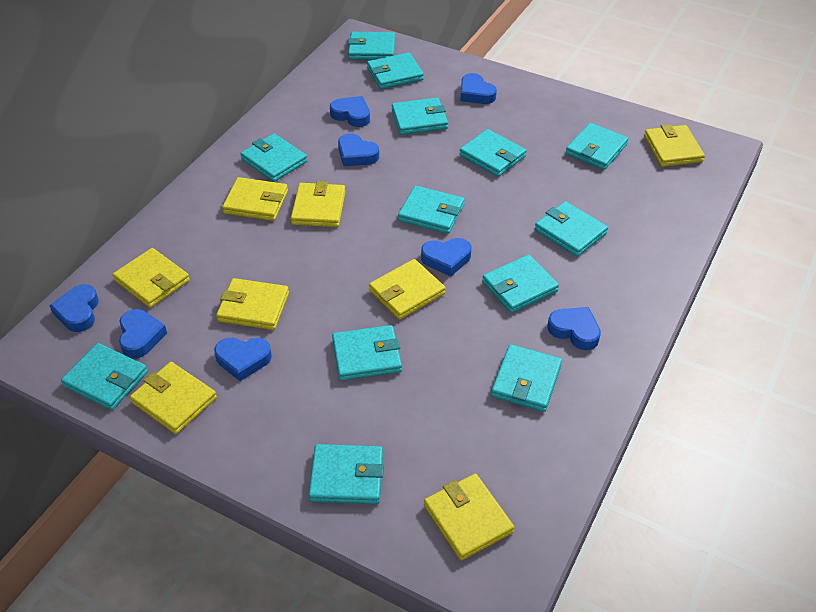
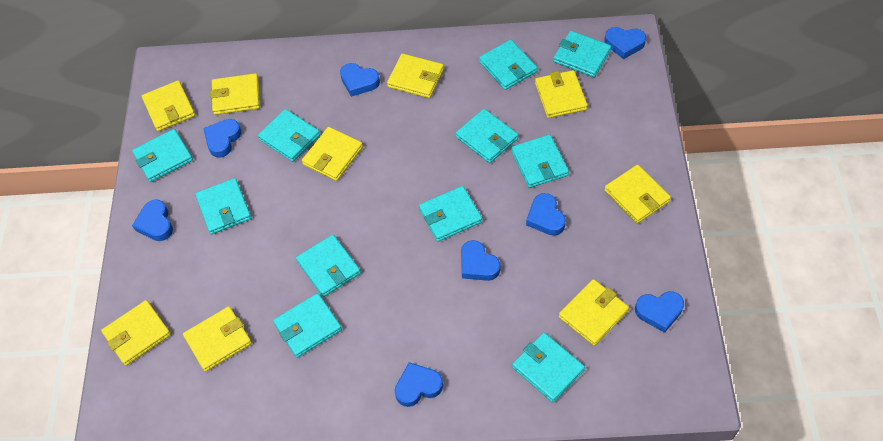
turquoise wallet: 13 -> 11
yellow wallet: 8 -> 9

